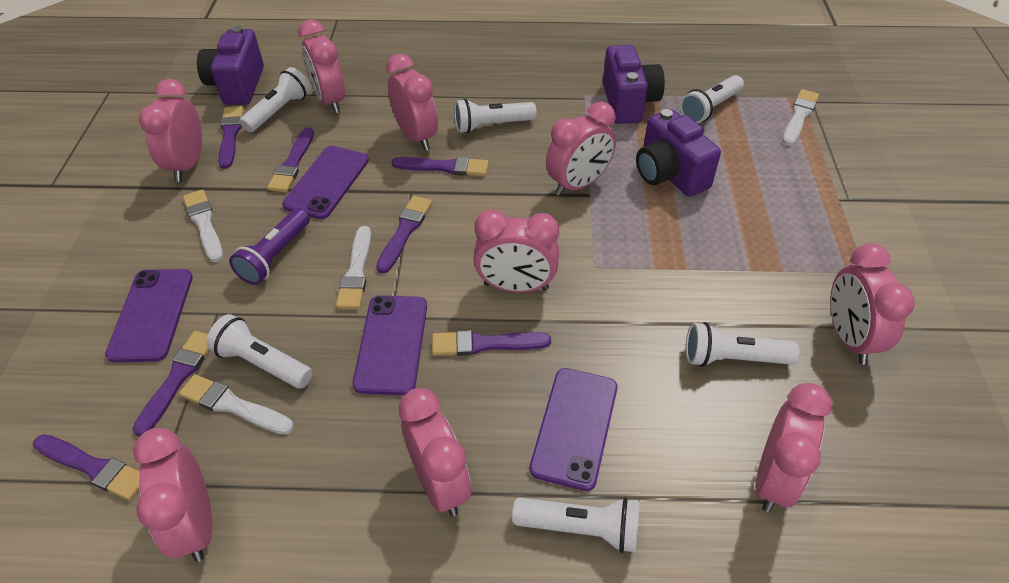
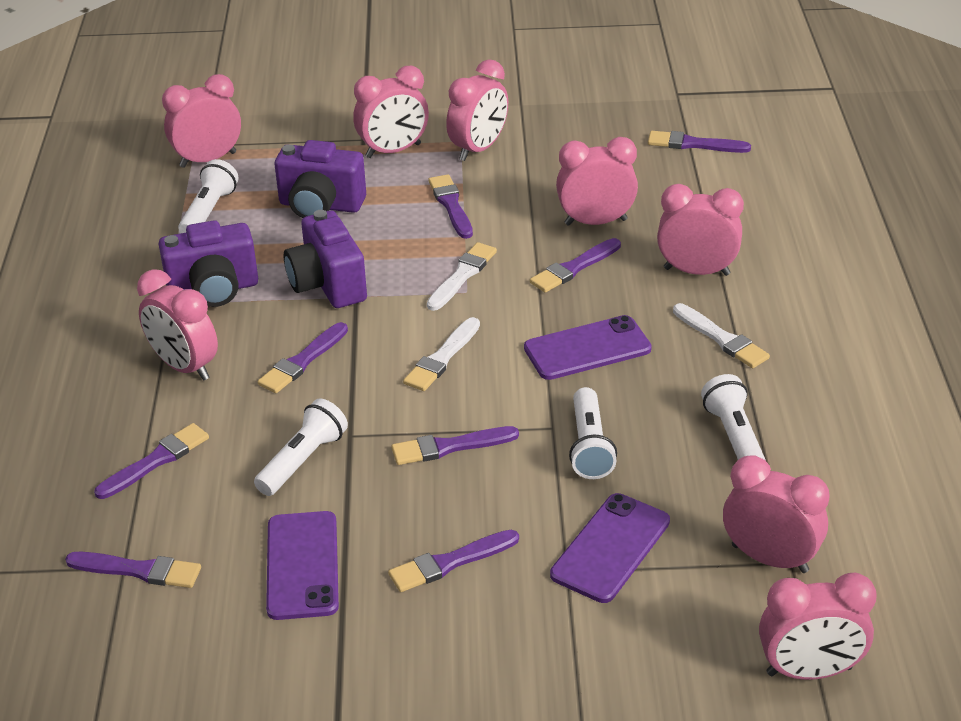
pink clock: 9 -> 8
purple brush: 7 -> 8
purple flashlight: 1 -> 0
purple phone: 4 -> 3
white brush: 4 -> 3
white flashlight: 6 -> 4

